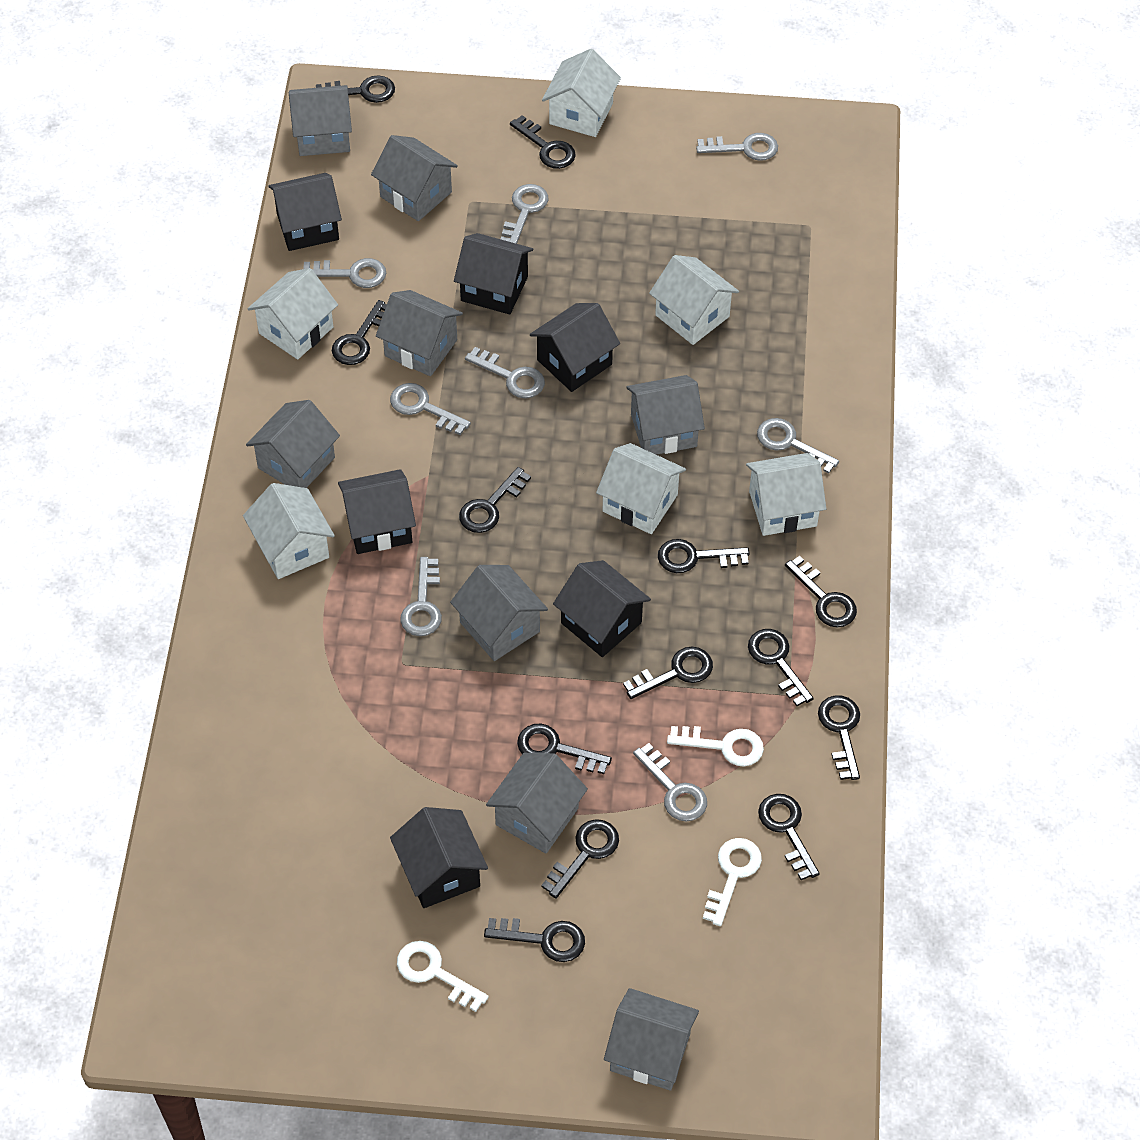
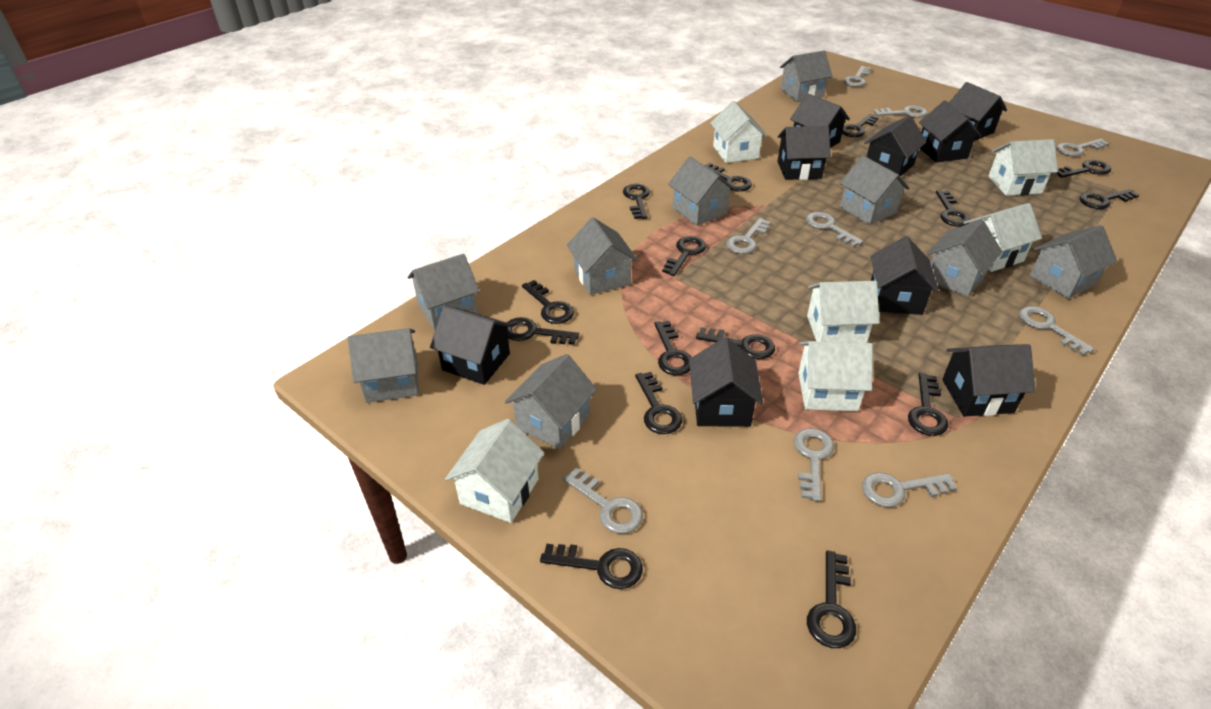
black house: 6 -> 9
black key: 13 -> 15
grey house: 8 -> 9
grey key: 8 -> 9
white key: 3 -> 0

